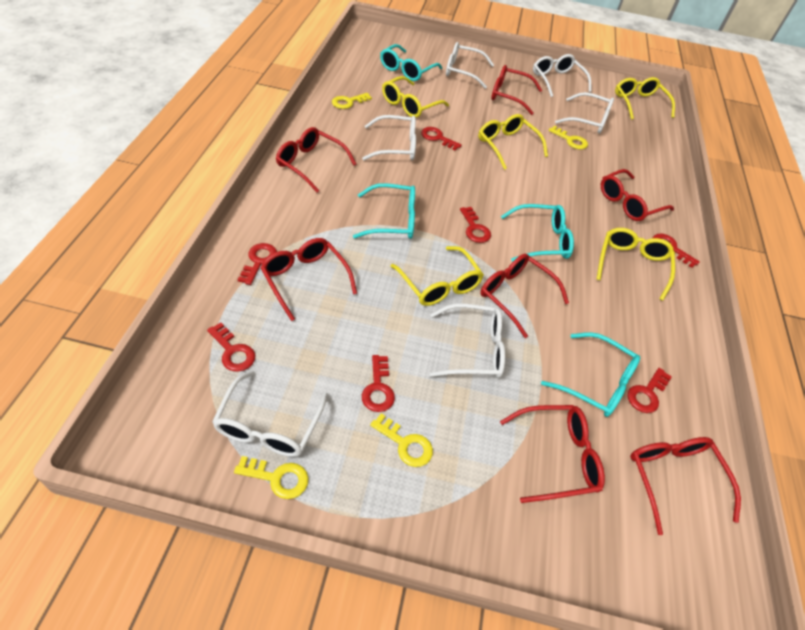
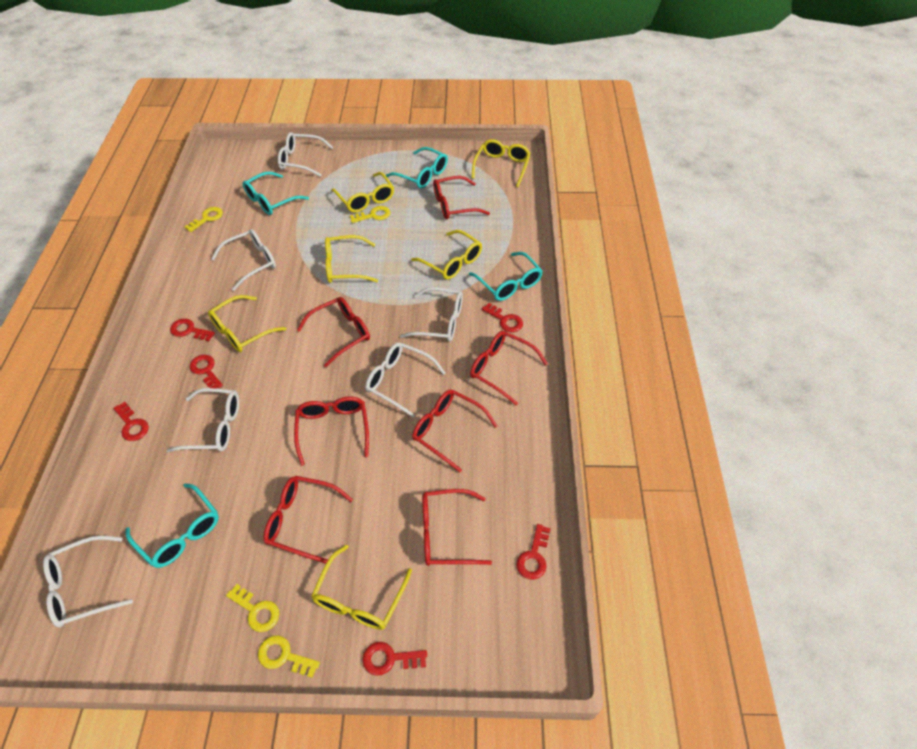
red key: 7 -> 6
yellow glasses: 5 -> 6

